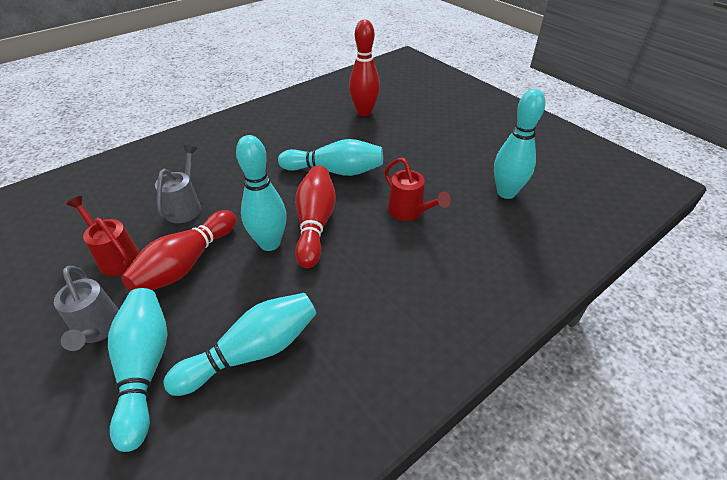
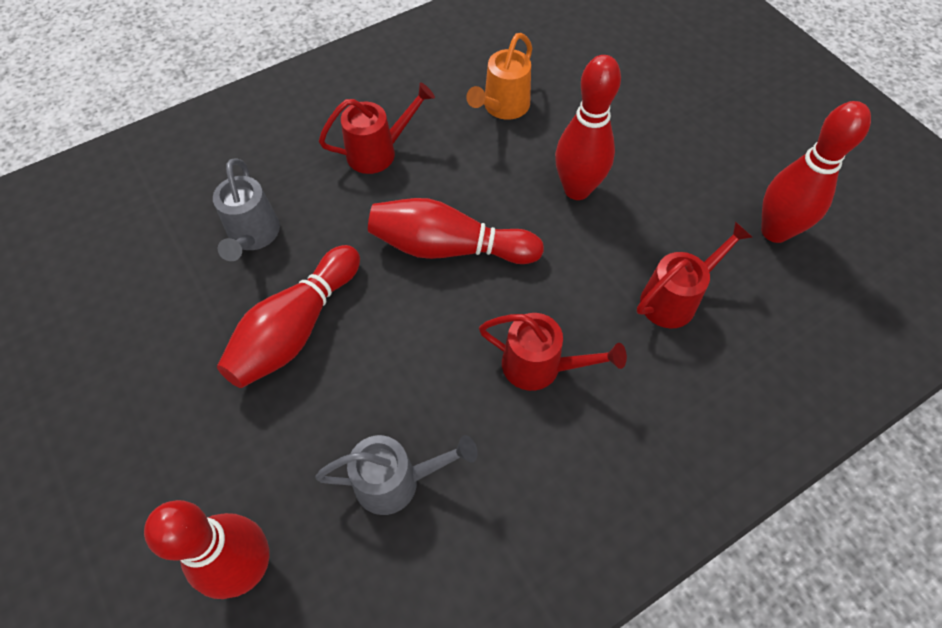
orange watering can: 0 -> 1
red bowling pin: 3 -> 5
red watering can: 2 -> 3
turquoise bowling pin: 5 -> 0

